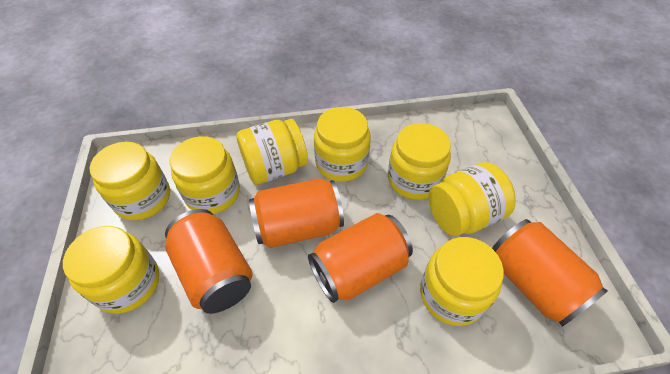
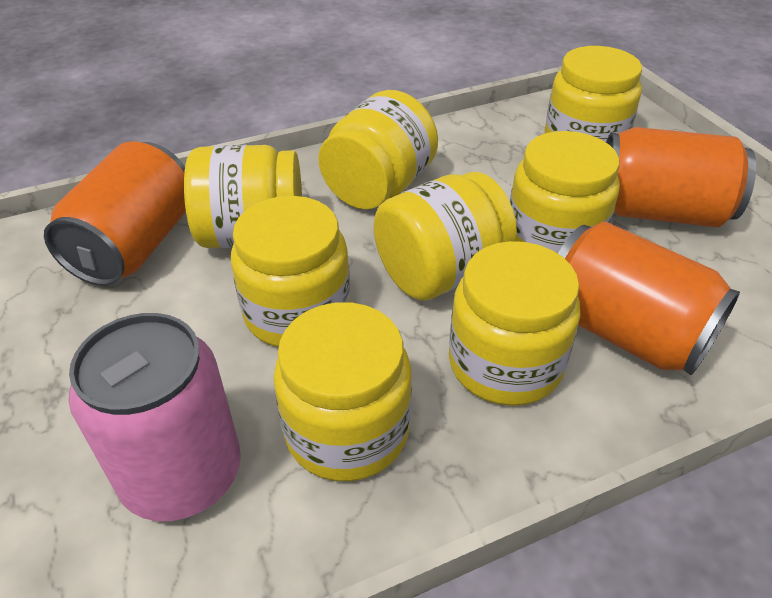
orange can: 4 -> 3
pink can: 0 -> 1

